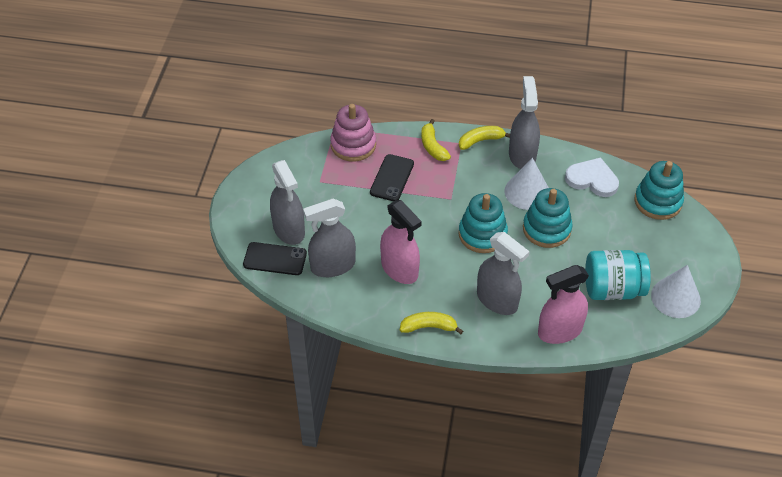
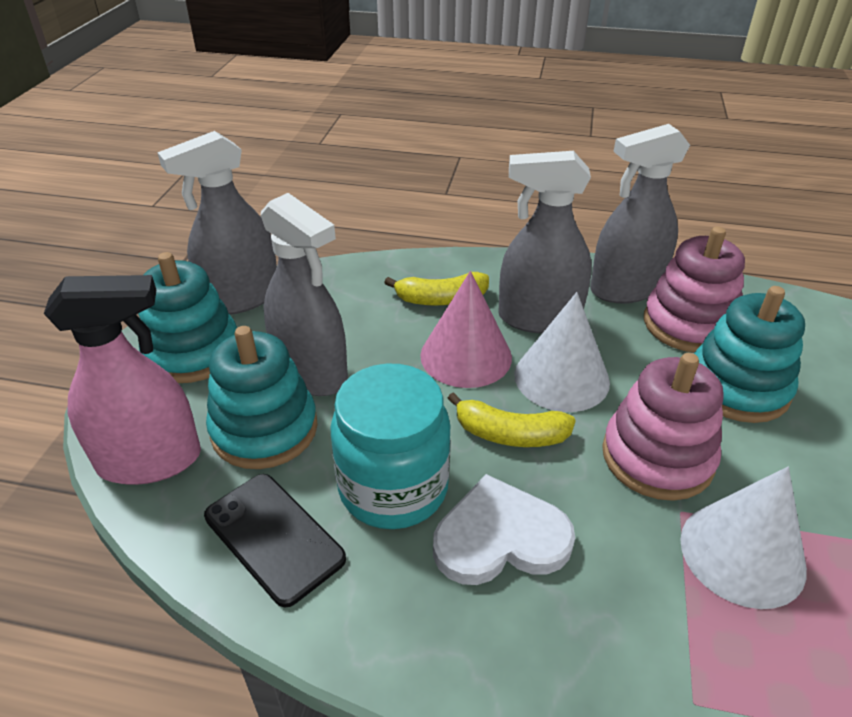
black phone: 2 -> 1
pink cone: 0 -> 1
pink spray bottle: 2 -> 1
pink stacking toy: 1 -> 2
yellow banana: 3 -> 2

